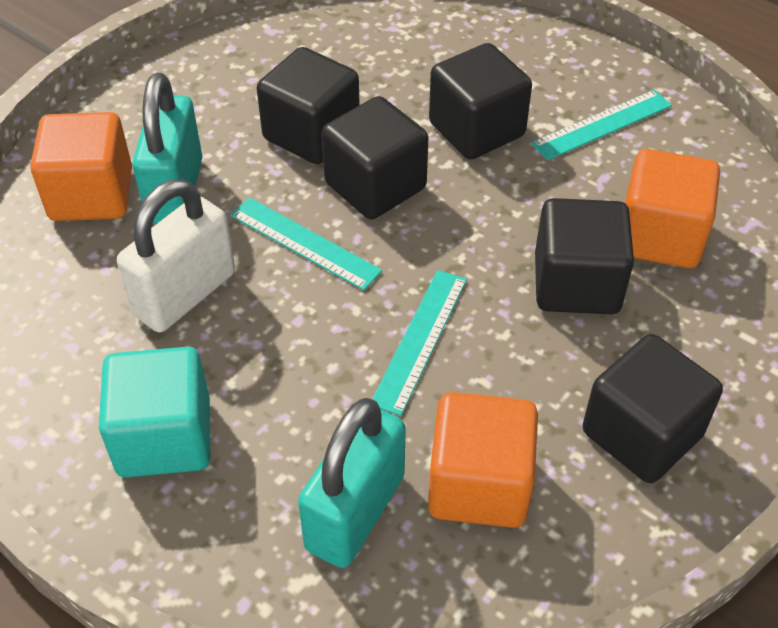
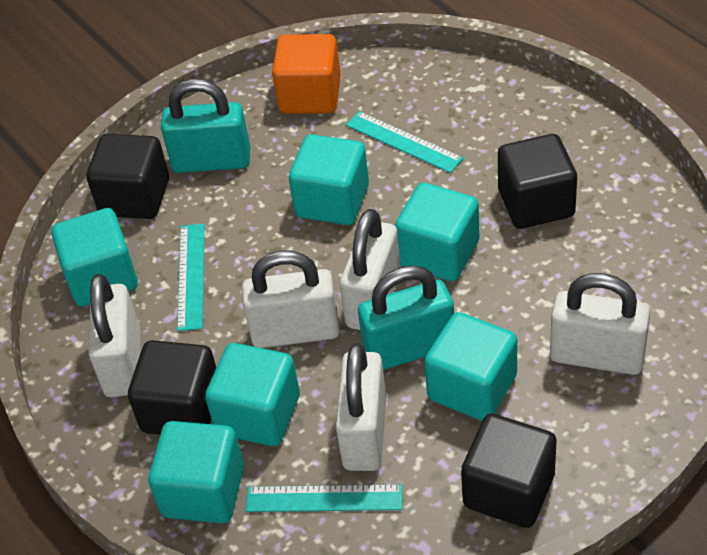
black cube: 5 -> 4
orange cube: 3 -> 1
turquoise cube: 1 -> 6
white padlock: 1 -> 5

